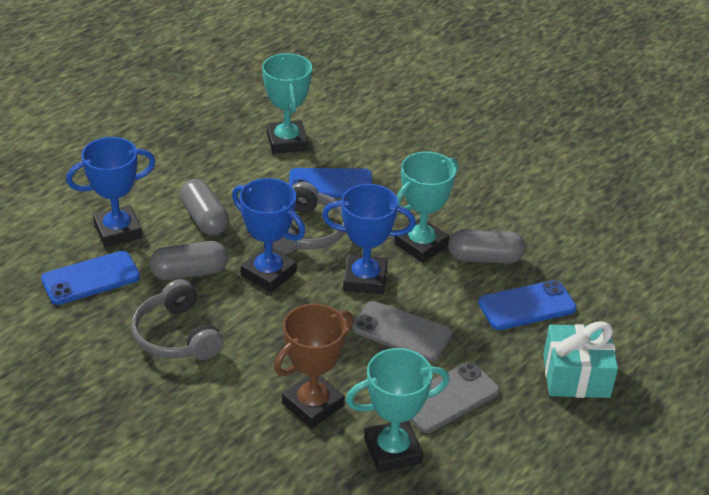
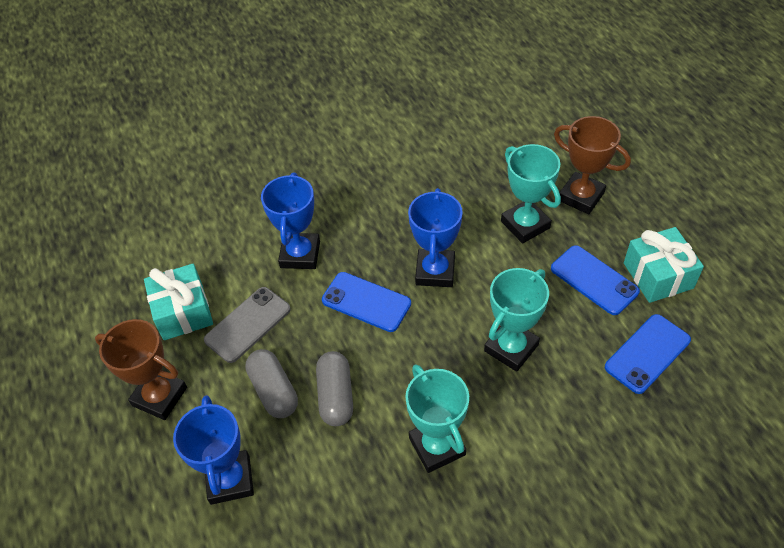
brown trophy: 1 -> 2
grey capsule: 3 -> 2
grey headphones: 2 -> 0
grey phone: 2 -> 1
turquoise gift: 1 -> 2

